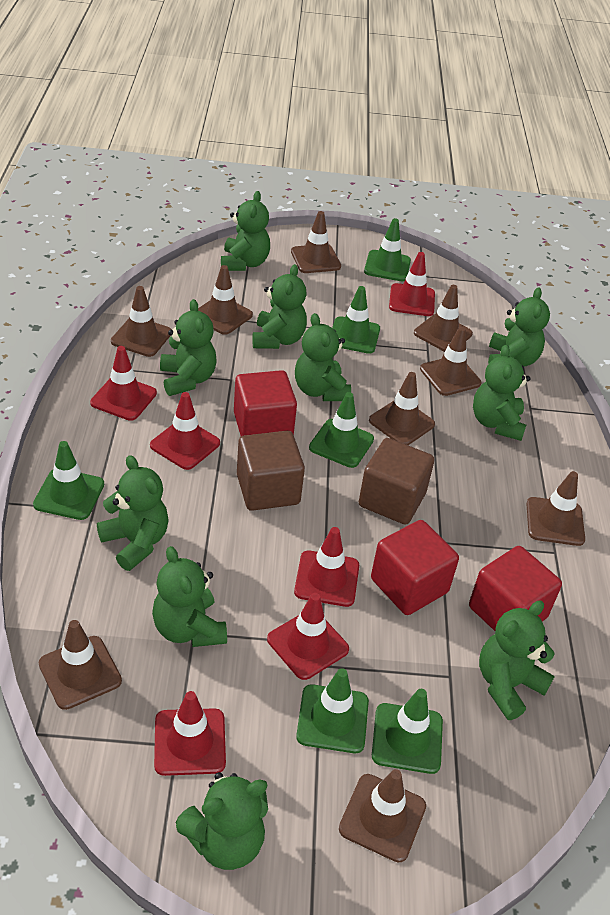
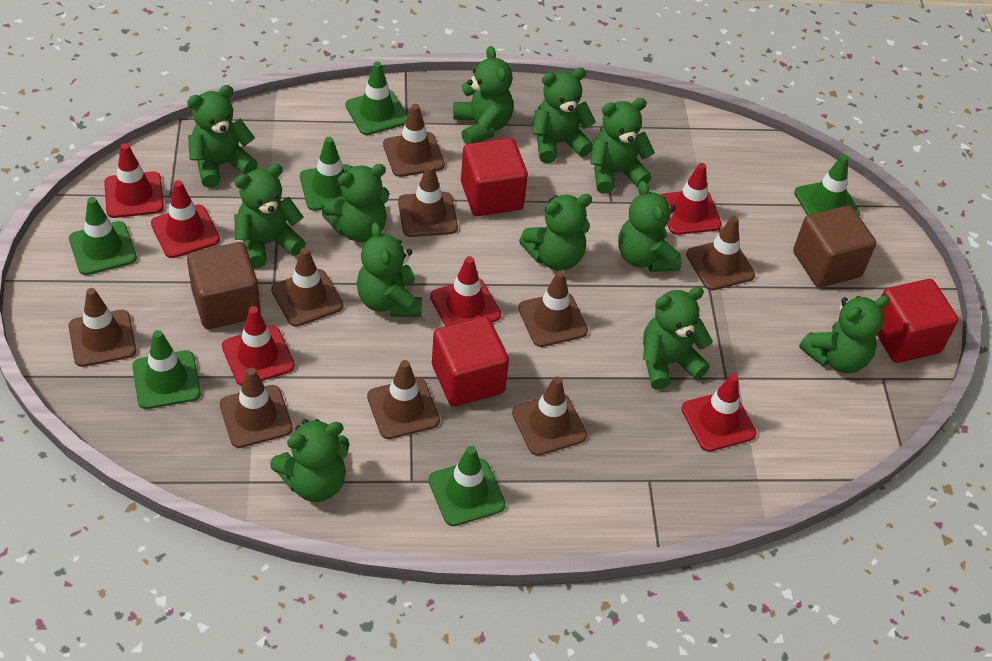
green teddy bear: 10 -> 12

